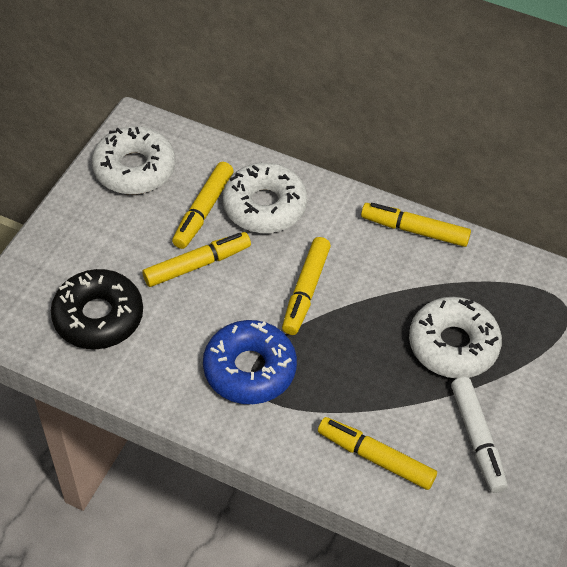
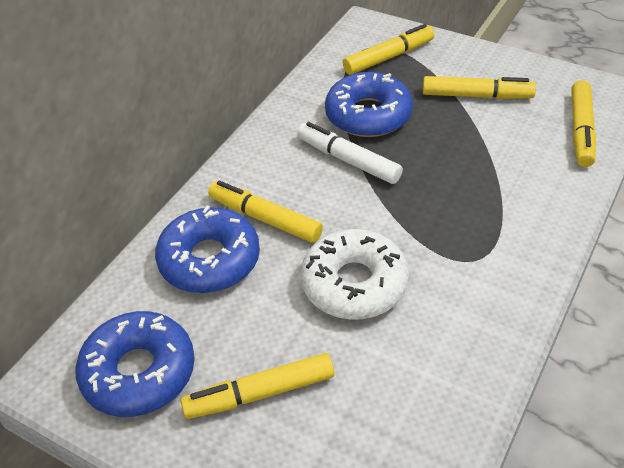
black donut: 1 -> 0
blue donut: 1 -> 3
white donut: 3 -> 1

